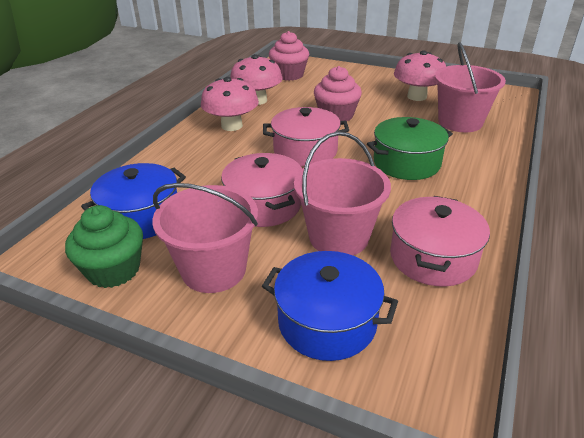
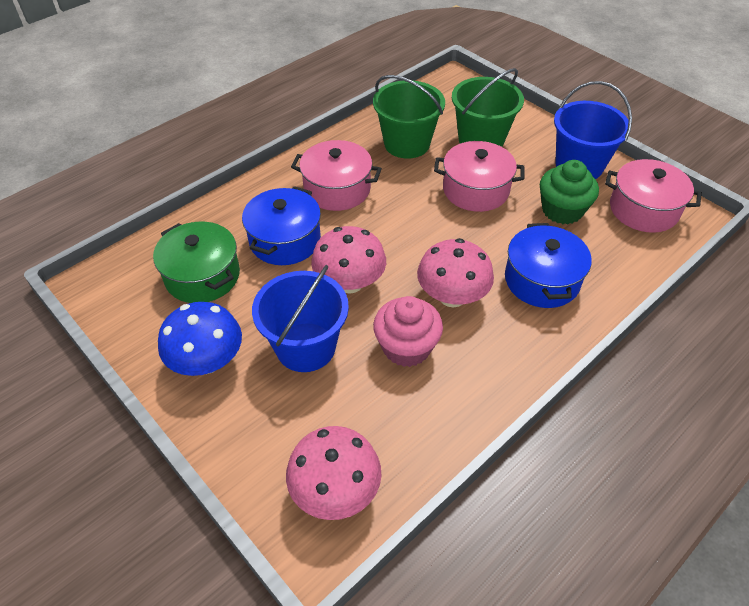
blue bucket: 0 -> 2
blue mushroom: 0 -> 1
green bucket: 0 -> 2
pink bucket: 3 -> 0
pink cupcake: 2 -> 1

